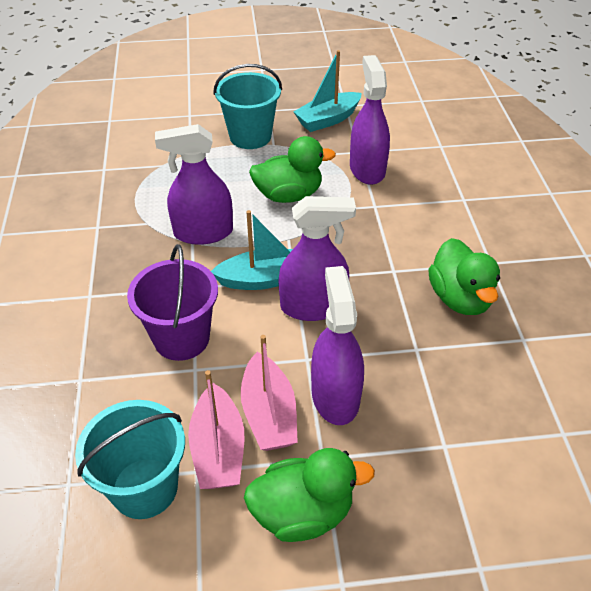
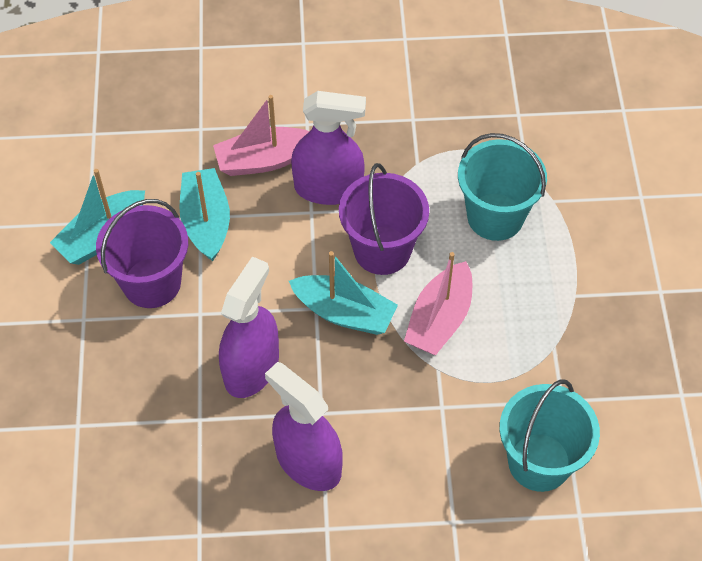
green duck: 3 -> 0
purple bucket: 1 -> 2
purple spray bottle: 4 -> 3
turquoise boat: 2 -> 3

